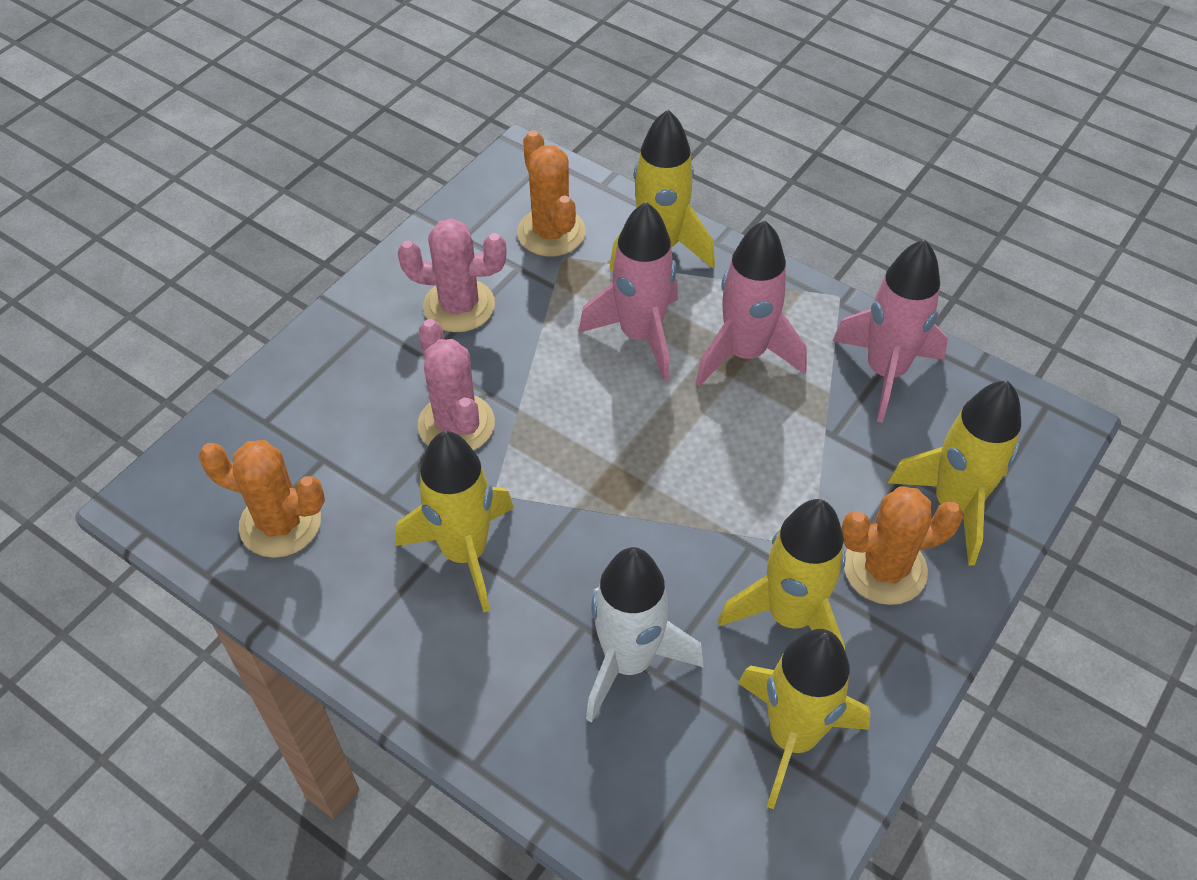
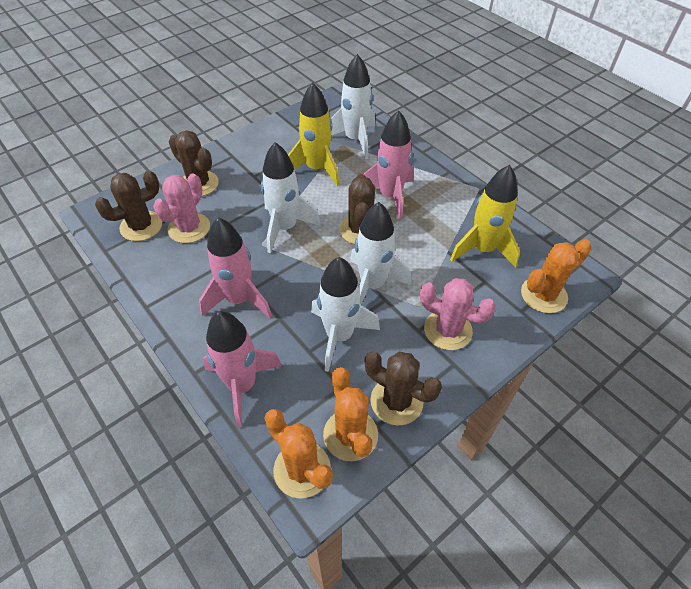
brown cactus: 0 -> 4
white rocket: 1 -> 4
yellow rocket: 5 -> 2

